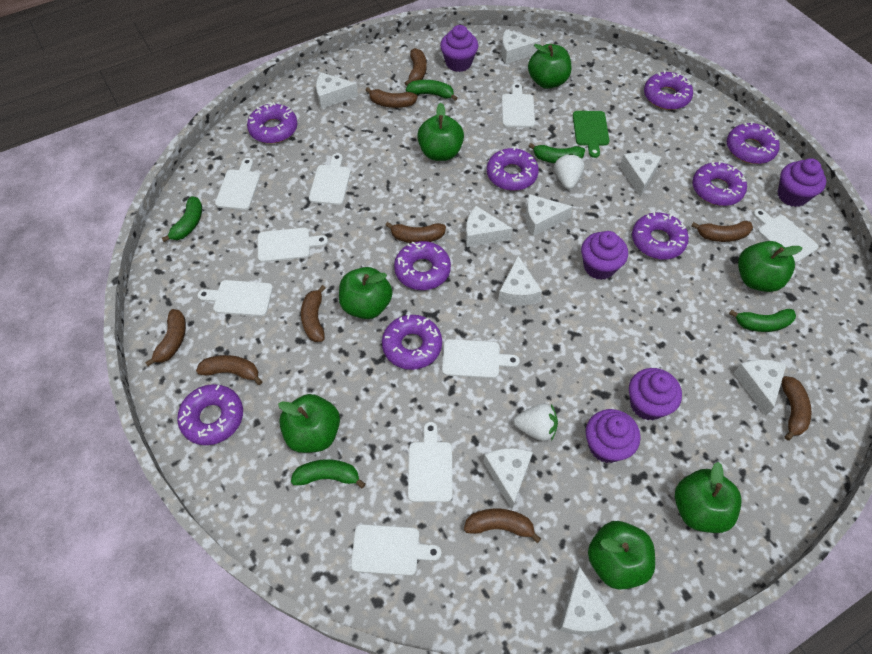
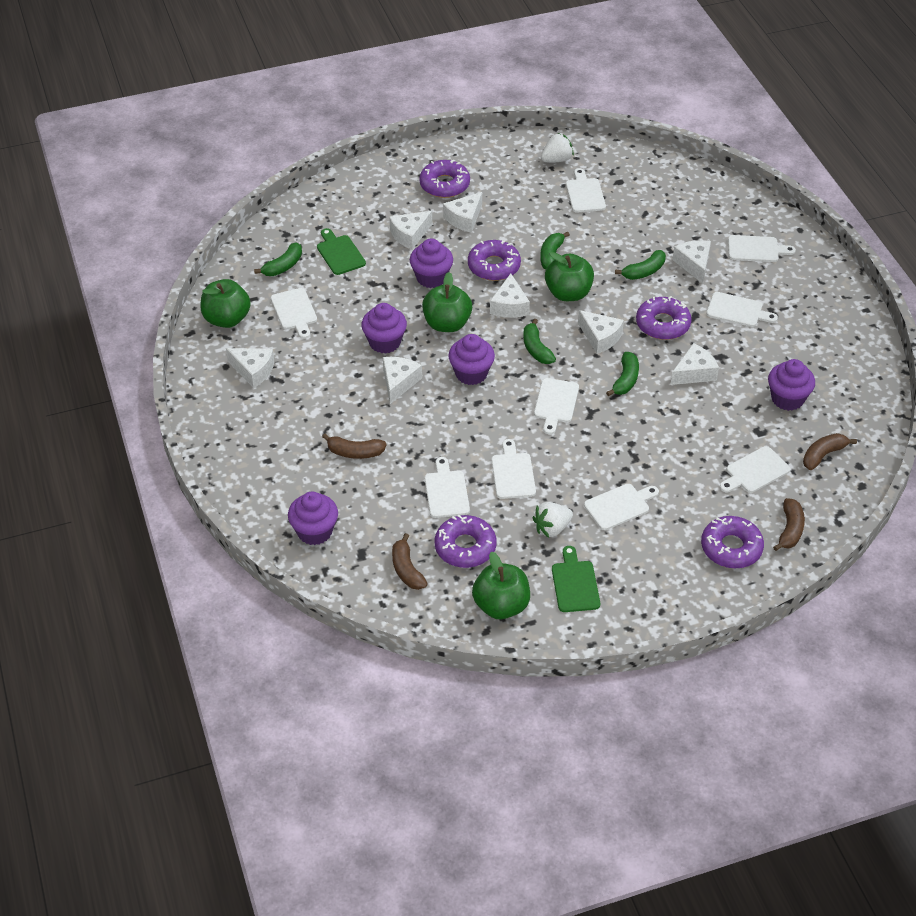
brown banana: 9 -> 4
green apple: 7 -> 4
green cutting board: 1 -> 2
purple donut: 9 -> 5
white cheese: 9 -> 8

